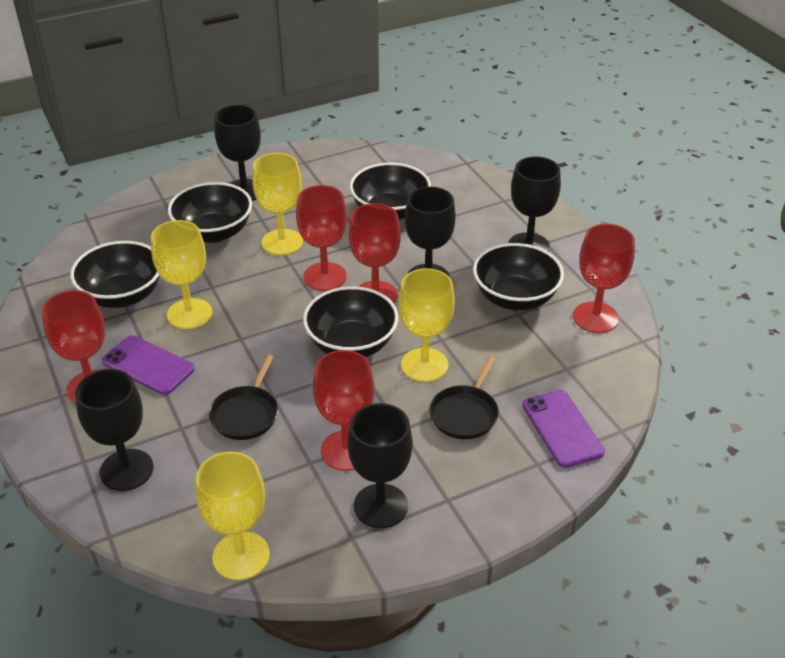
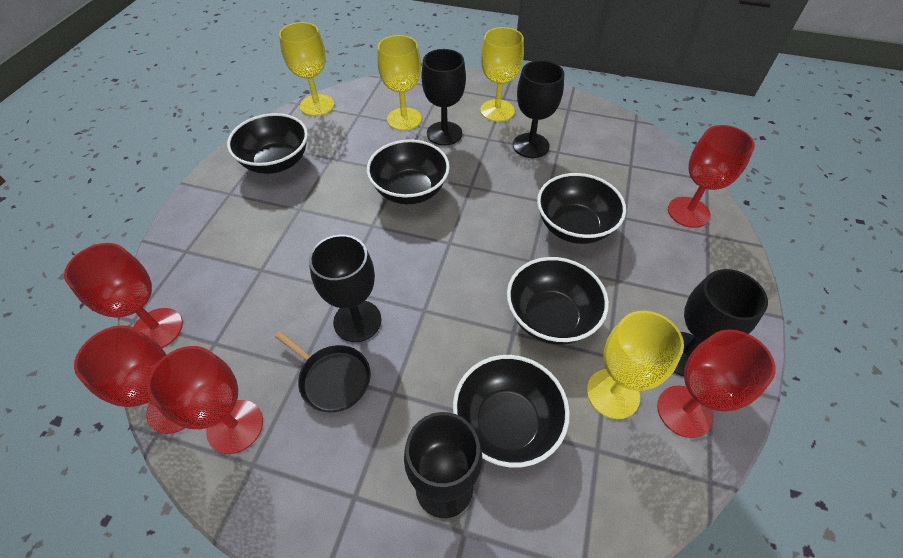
black pan: 2 -> 1
purple phone: 2 -> 0

